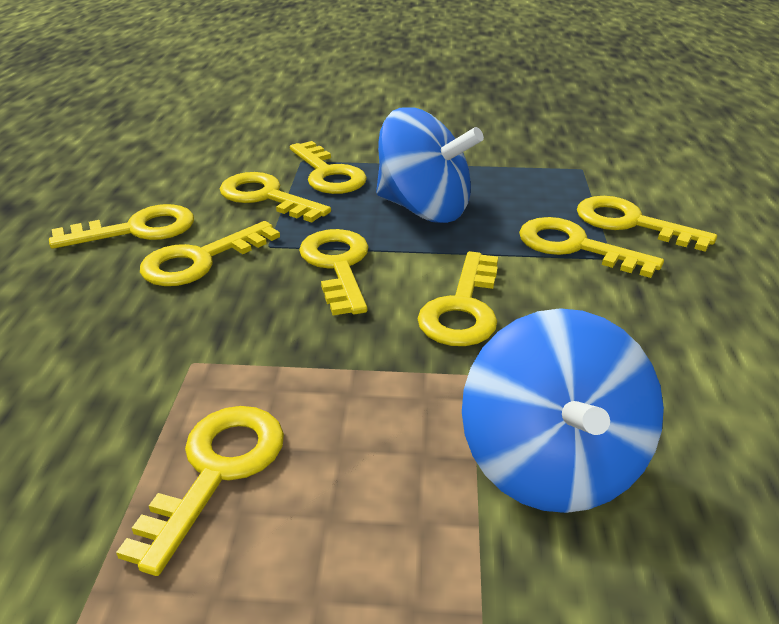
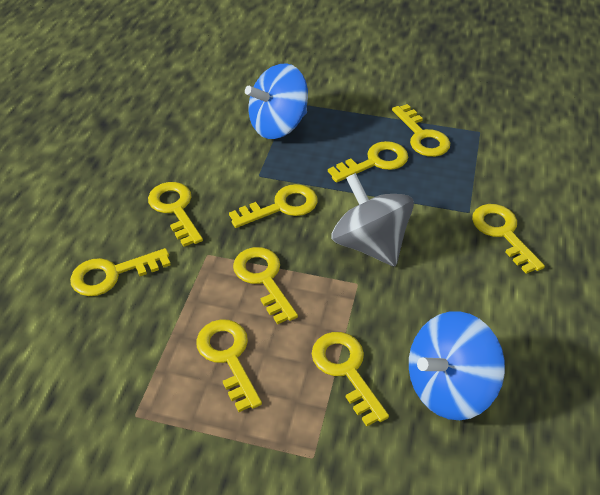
grey spinning top: 0 -> 1

